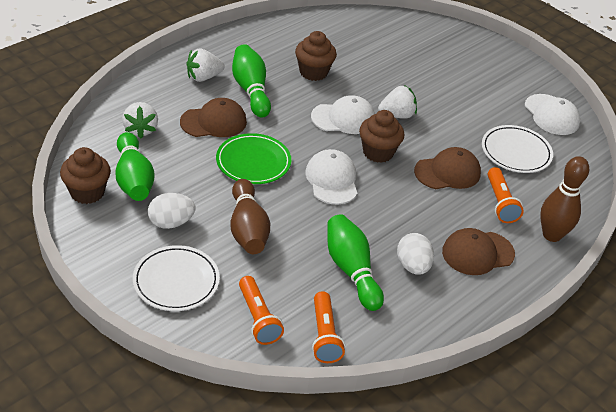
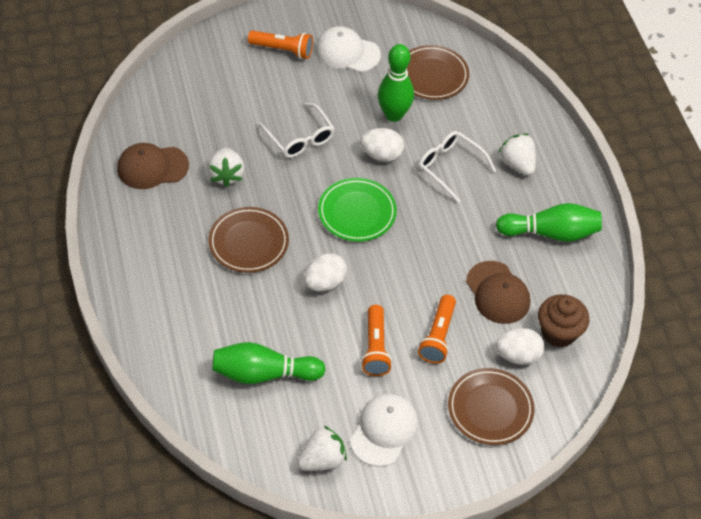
brown bowling pin: 2 -> 0
brown cap: 3 -> 2
brown cupcake: 3 -> 1
brown plate: 0 -> 3
white cap: 3 -> 2
white egg: 2 -> 3
white glasses: 0 -> 2
white plate: 2 -> 0

